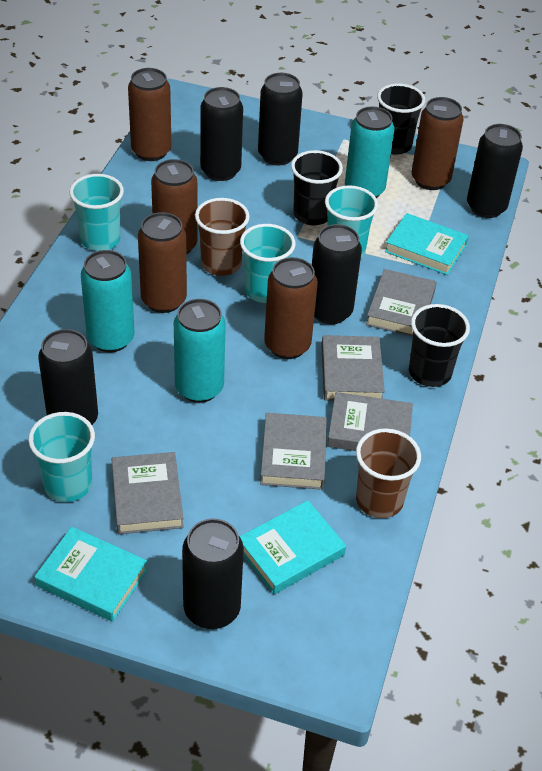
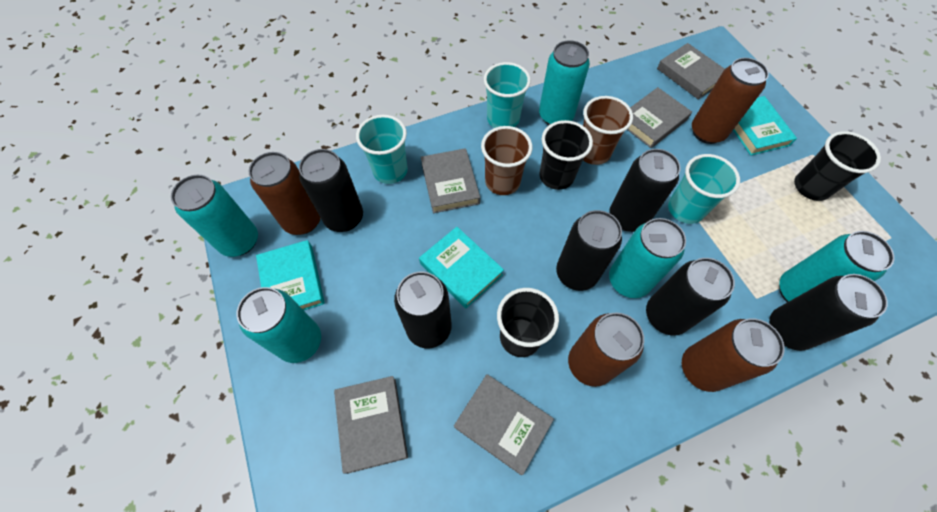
brown can: 5 -> 4
turquoise can: 3 -> 5
turquoise cup: 4 -> 3

